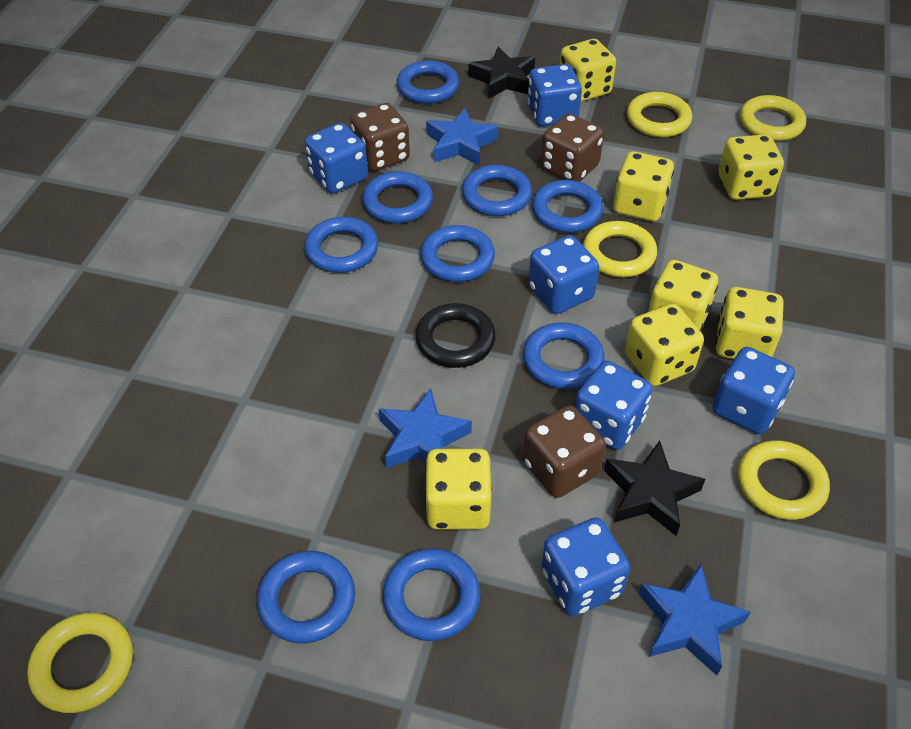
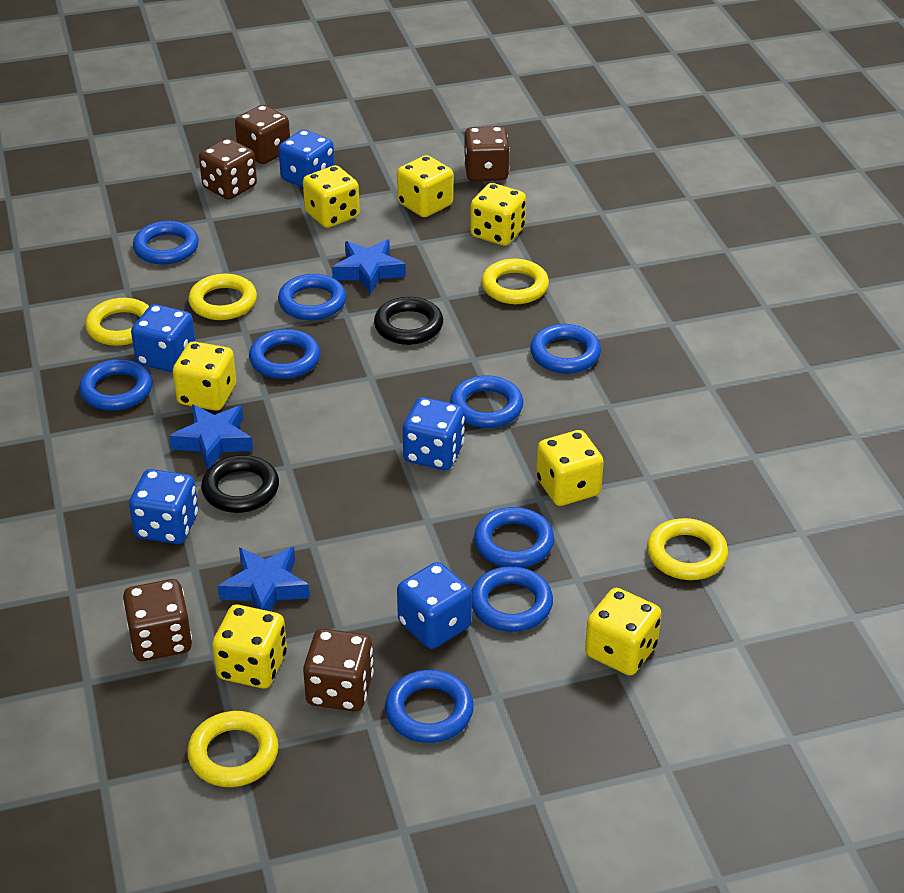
black ring: 1 -> 2
black star: 2 -> 0
blue dice: 6 -> 5
brown dice: 3 -> 5

